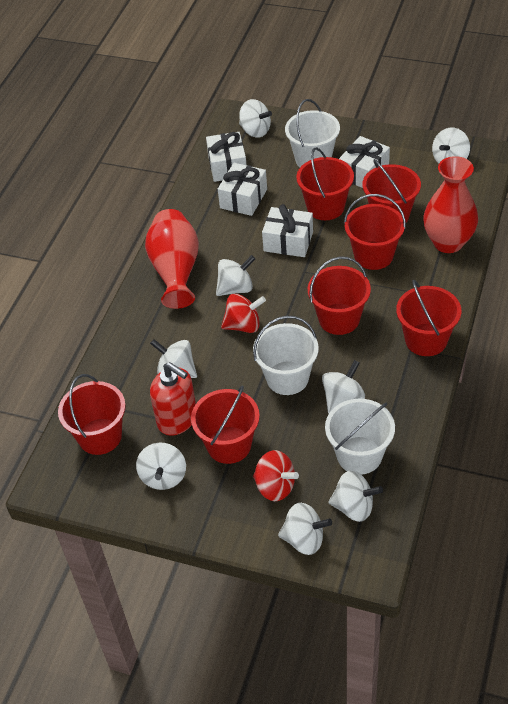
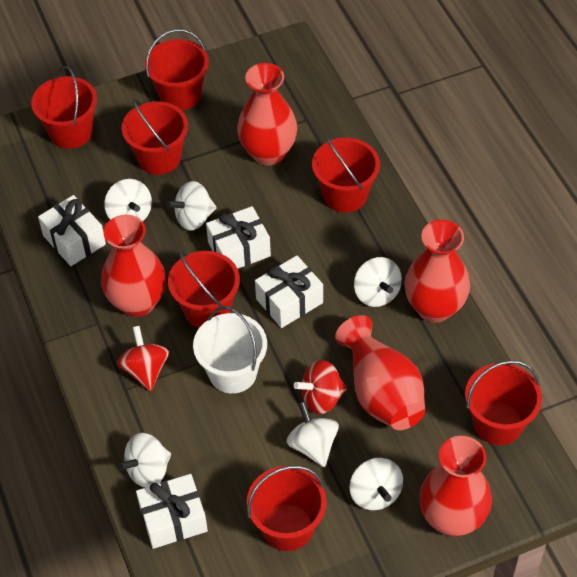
red soap dispenser: 1 -> 0
red vase: 2 -> 5
white bucket: 3 -> 1
white spinning top: 8 -> 6

